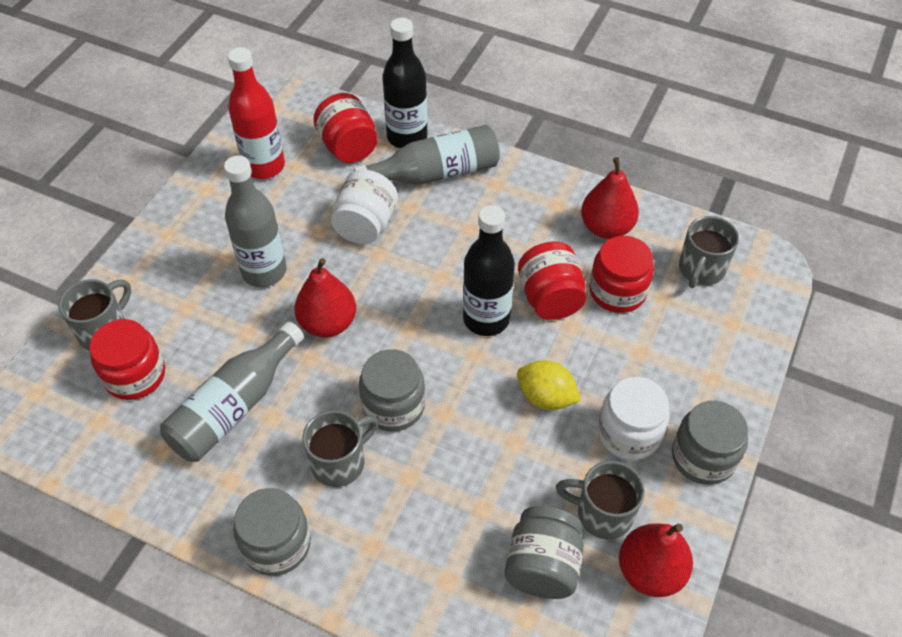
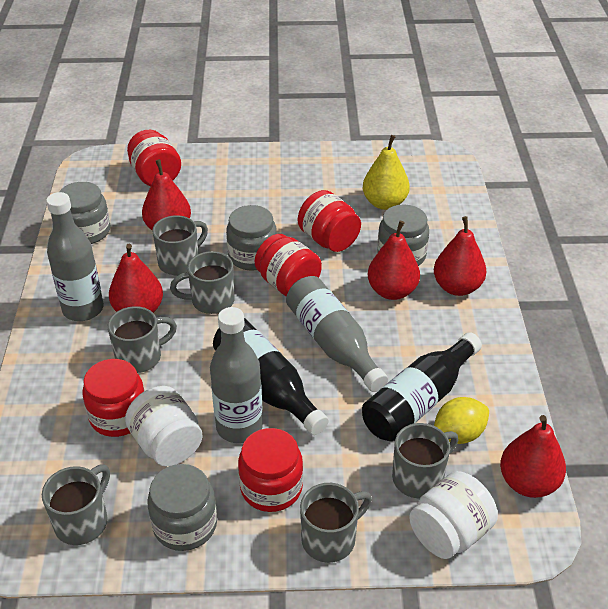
grey mug: 4 -> 6
red bottle: 1 -> 0
red jar: 4 -> 5
red pear: 3 -> 5
yellow pear: 0 -> 1

